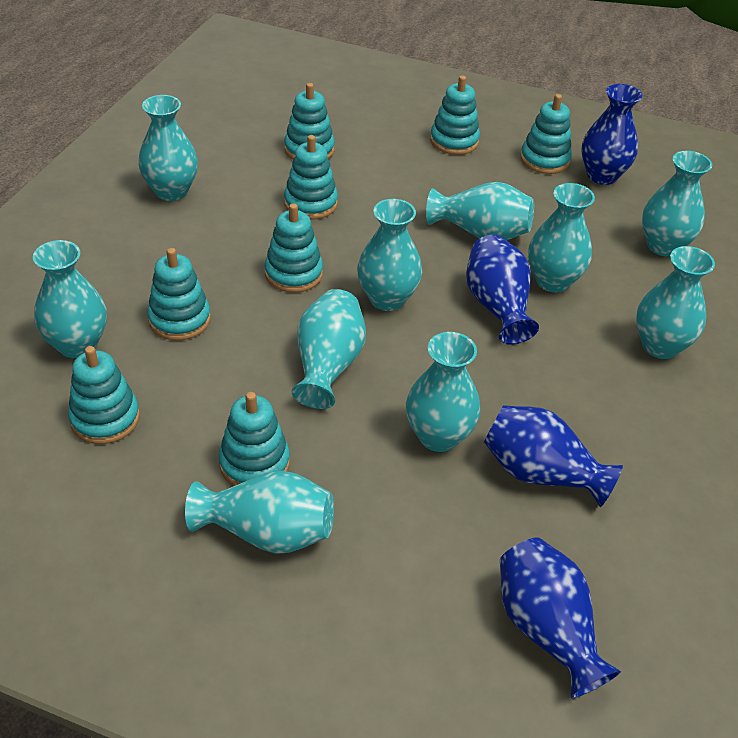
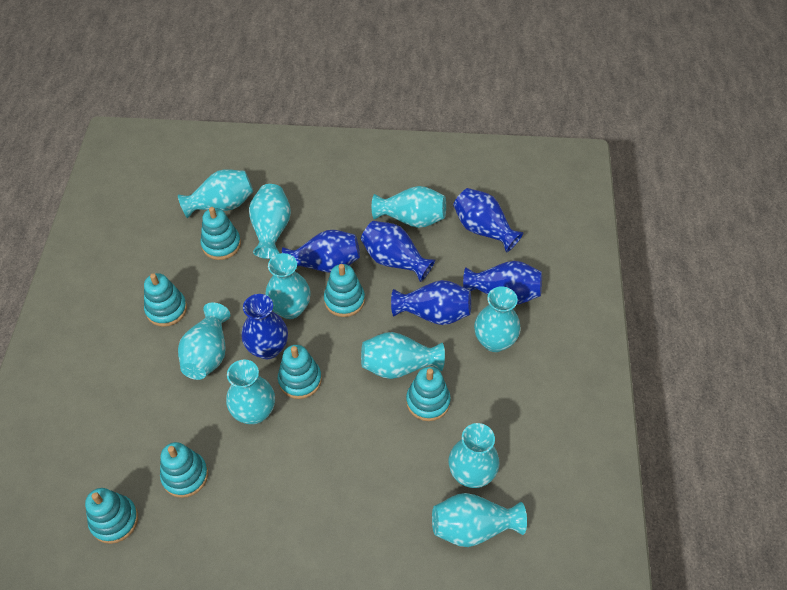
blue vase: 4 -> 6
turquoise stacking toy: 8 -> 7

